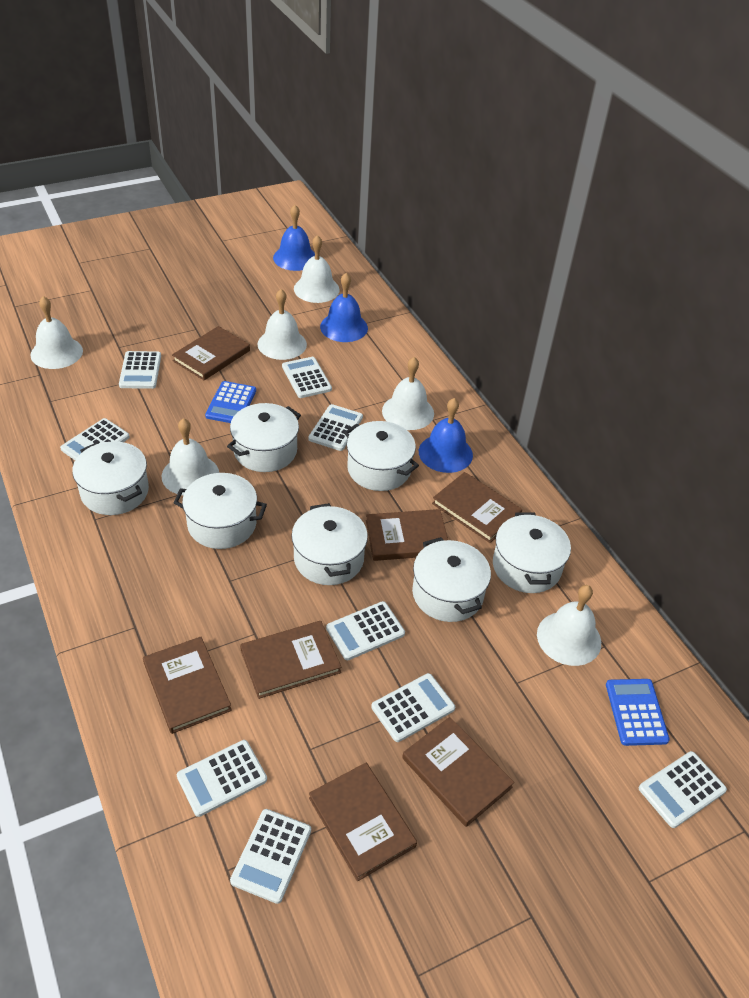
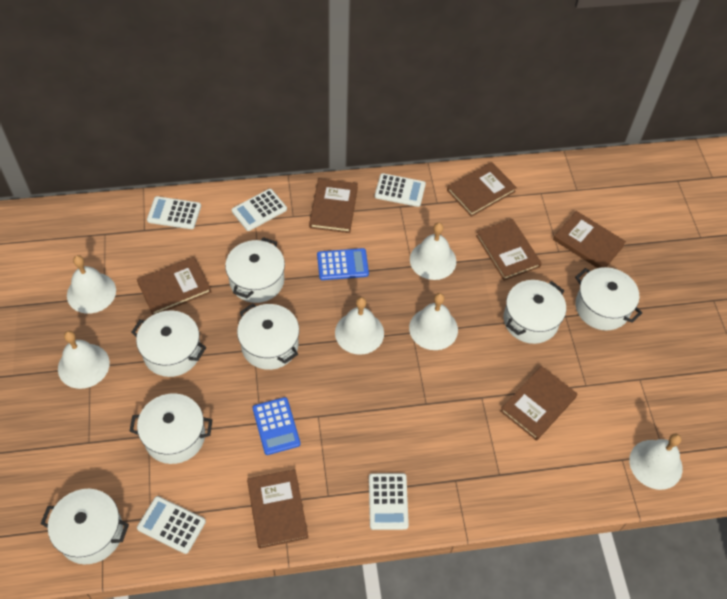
blue bell: 3 -> 0
white calculator: 9 -> 5

